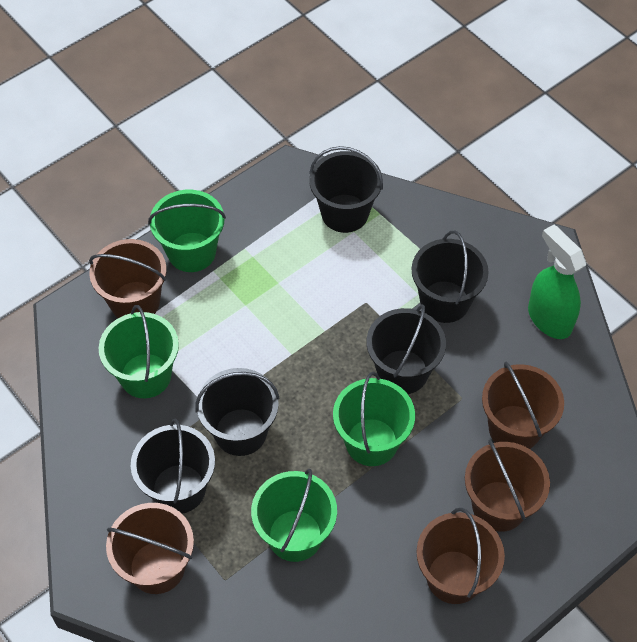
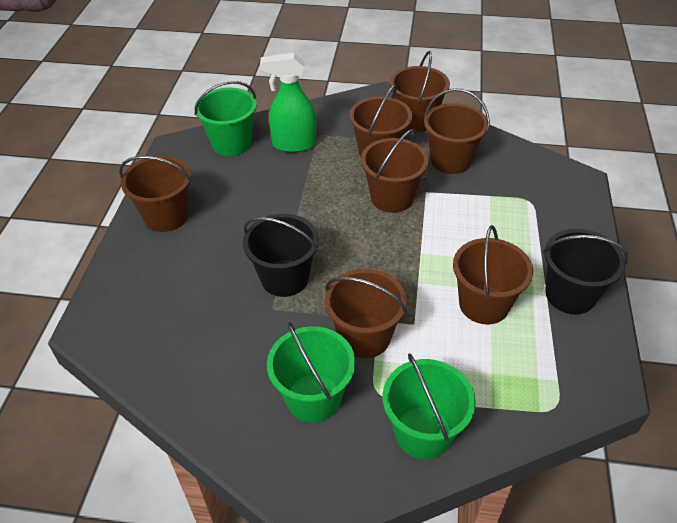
black bucket: 5 -> 2
brown bucket: 5 -> 7
green bucket: 4 -> 3

